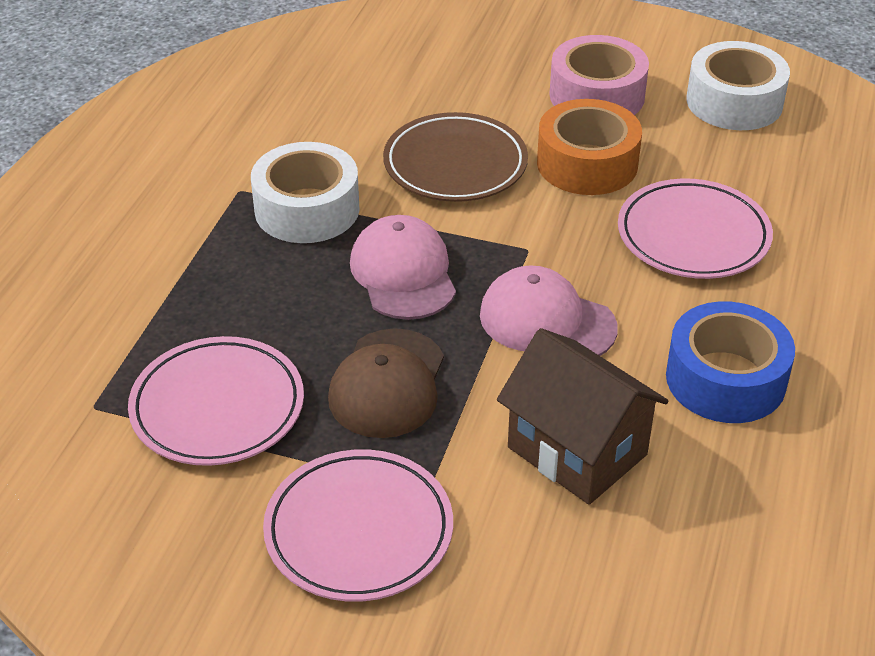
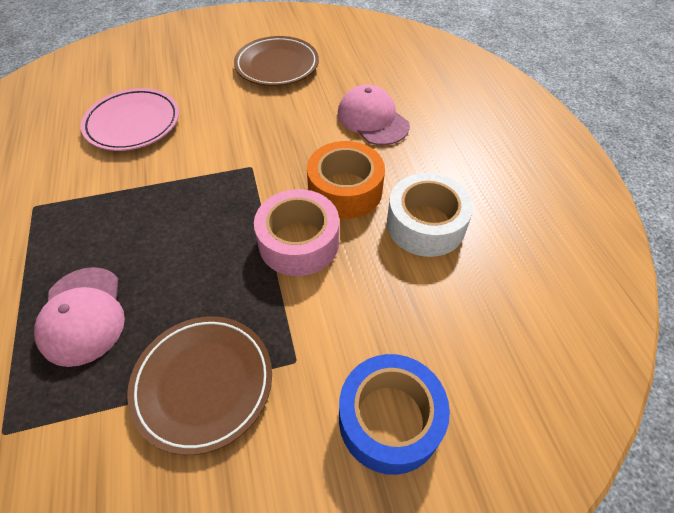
brown cap: 1 -> 0
brown house: 1 -> 0
brown plate: 1 -> 2
pink plate: 3 -> 1
white tape: 2 -> 1

